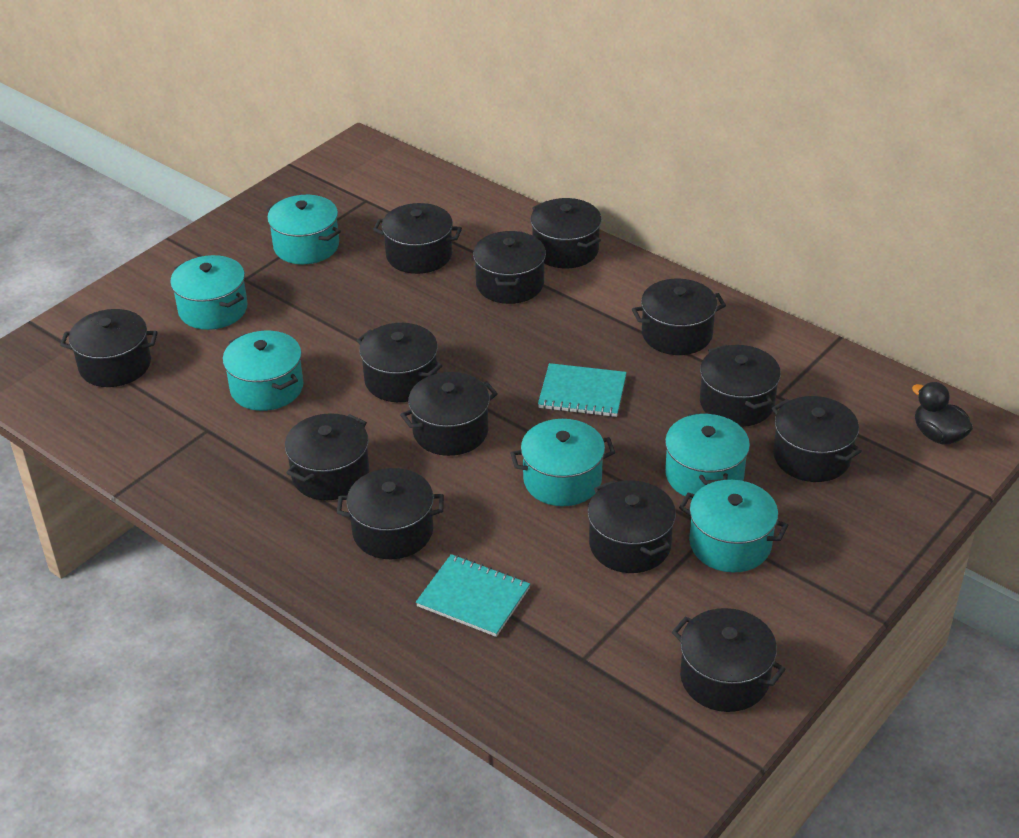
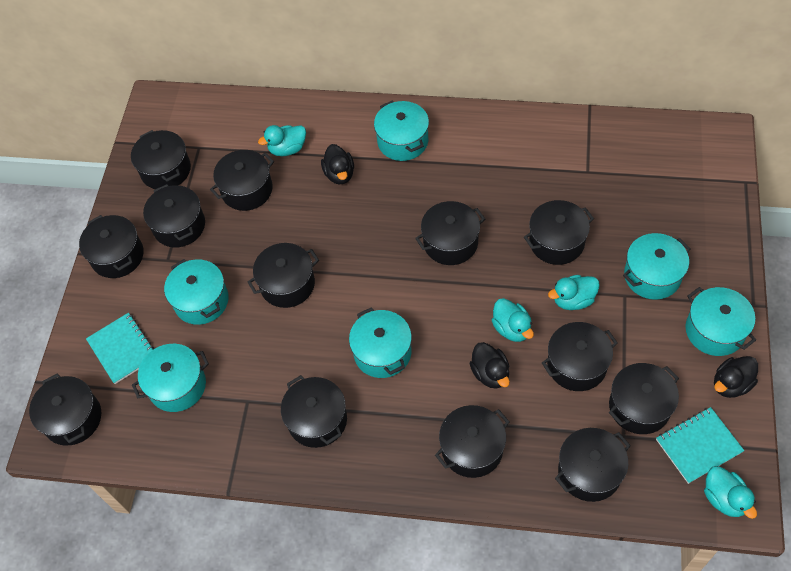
black duck: 1 -> 3
turquoise duck: 0 -> 4

